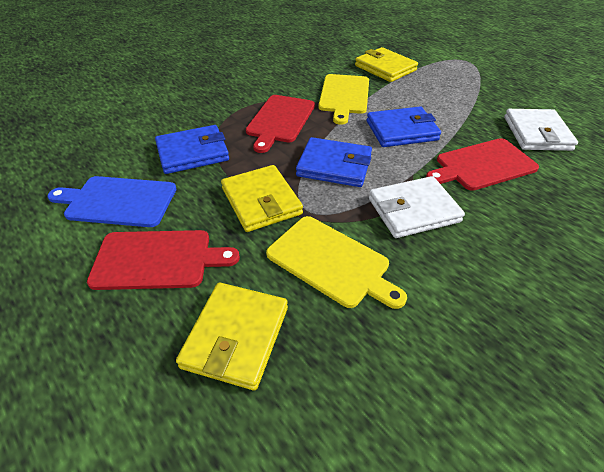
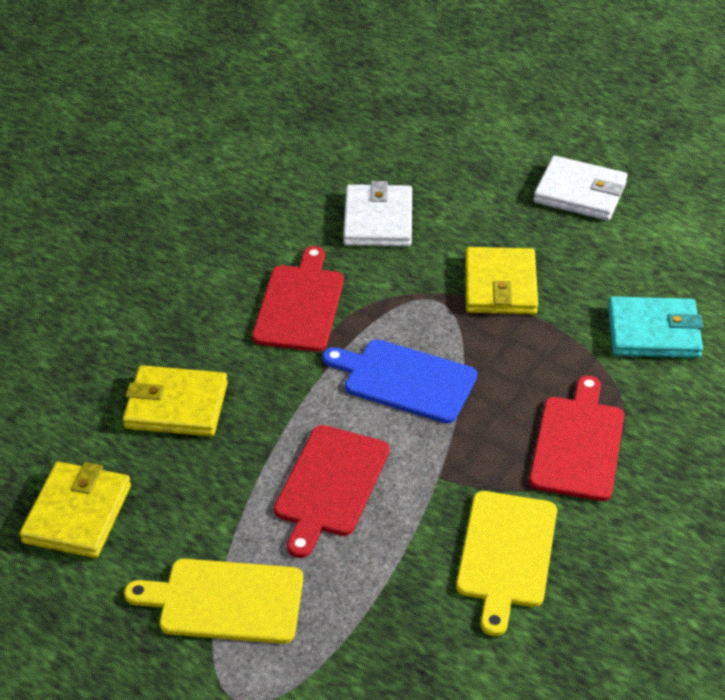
blue wallet: 3 -> 0
turquoise wallet: 0 -> 1

